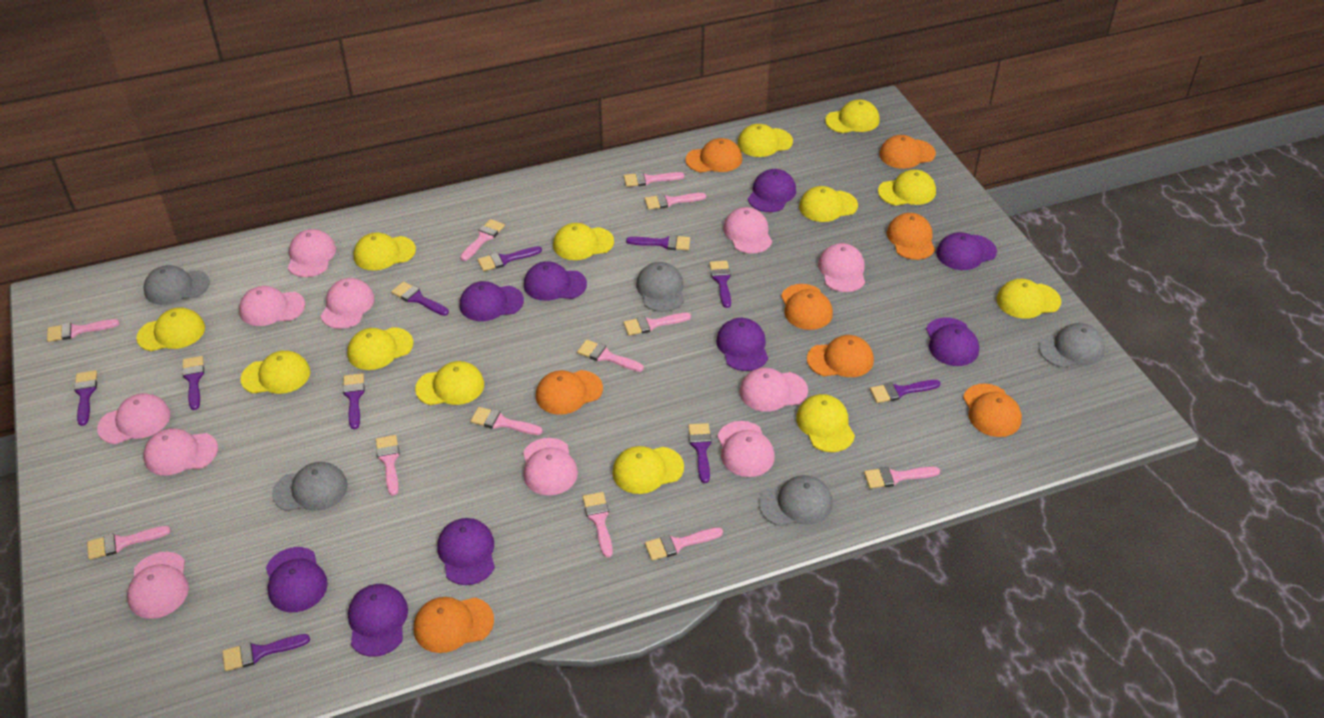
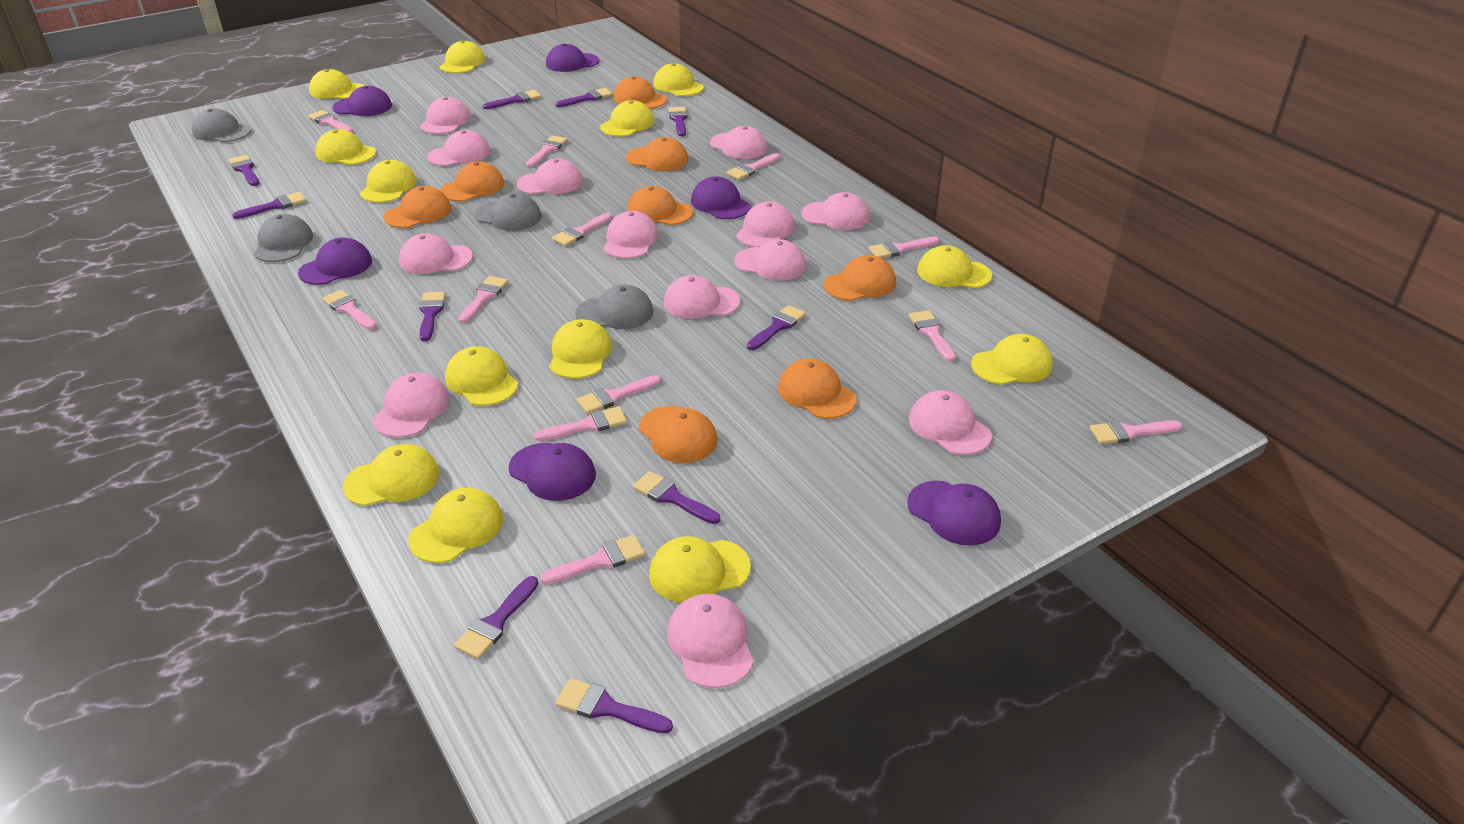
grey cap: 5 -> 4
pink cap: 11 -> 13
purple cap: 9 -> 6

